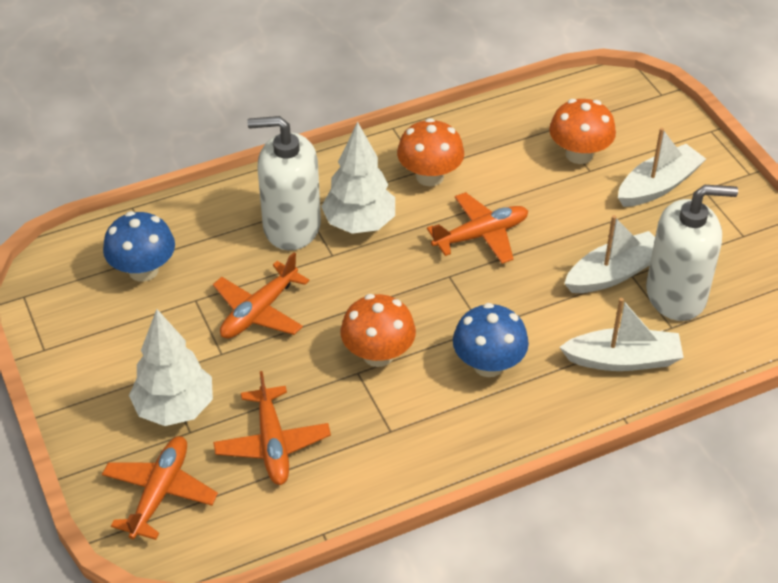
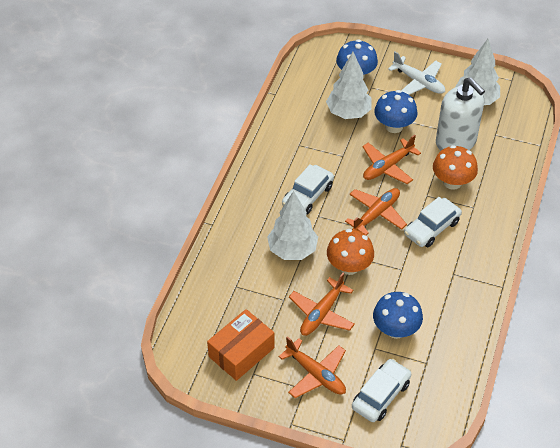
blue mushroom: 2 -> 3
orange box: 0 -> 1
orange mushroom: 3 -> 2
white boat: 3 -> 0
white car: 0 -> 3
white plane: 0 -> 1
white soap dispenser: 2 -> 1
white tree: 2 -> 3

